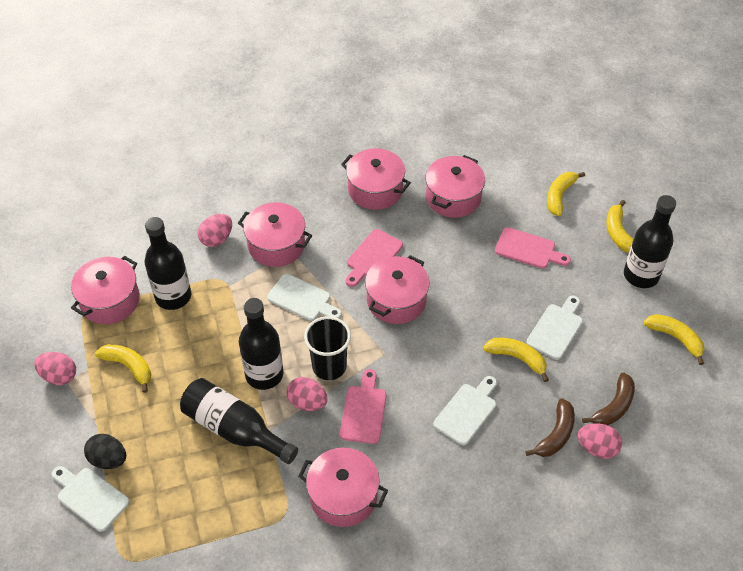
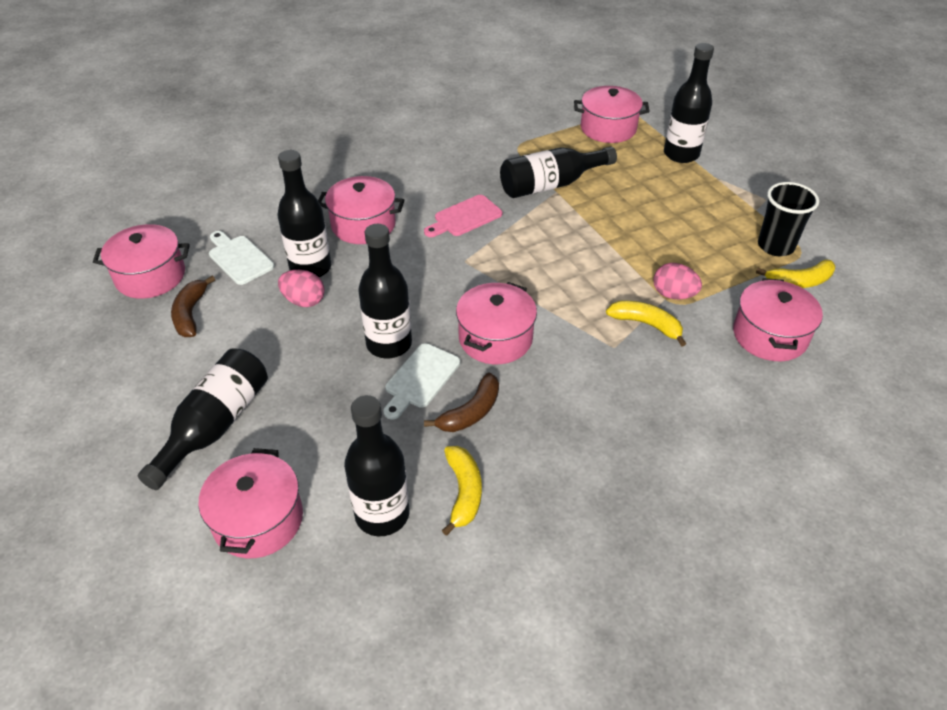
black bottle: 4 -> 6
black egg: 1 -> 0
pink cutting board: 3 -> 1
pink egg: 4 -> 2
white cutting board: 4 -> 2
yellow banana: 5 -> 3

